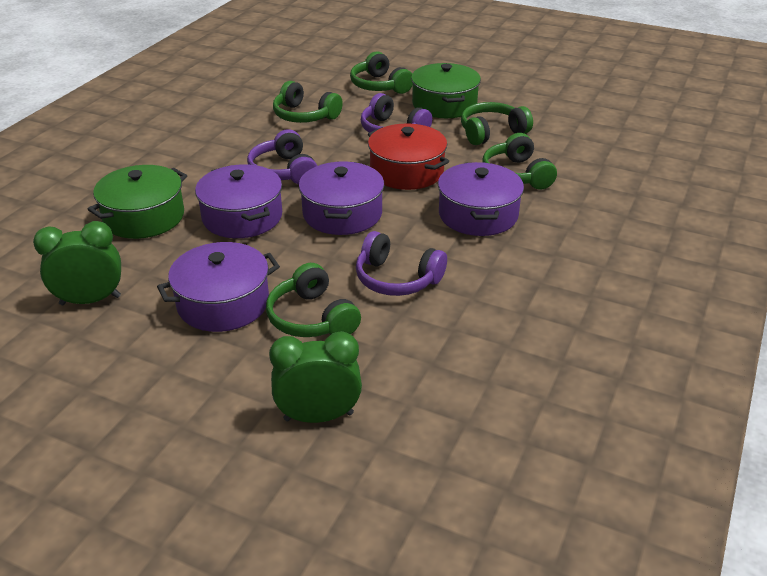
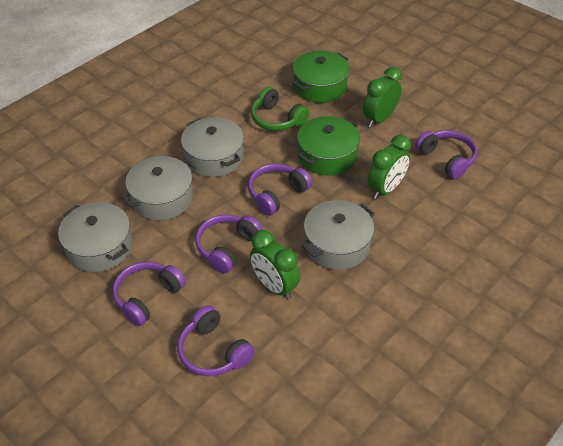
green clock: 2 -> 3
green headphones: 5 -> 1
grey pot: 0 -> 4
purple headphones: 3 -> 5
purple pot: 4 -> 0
red pot: 1 -> 0

